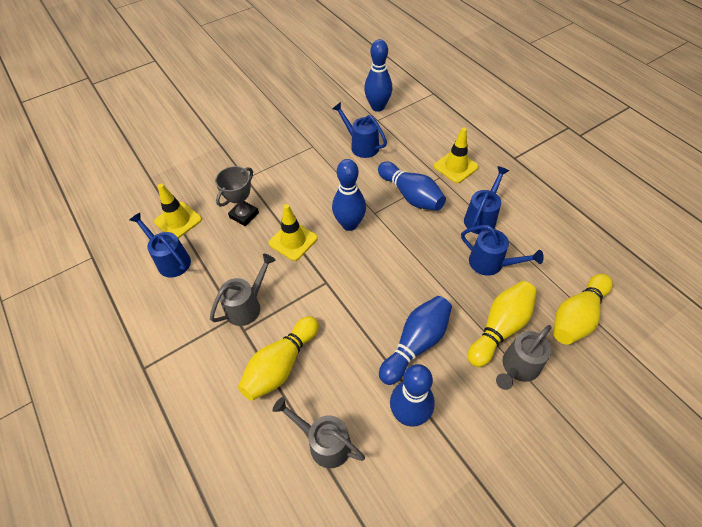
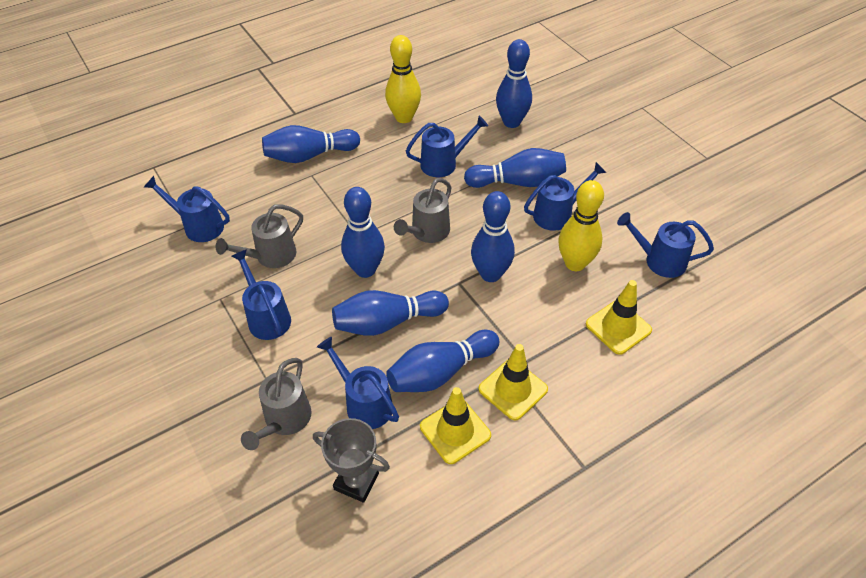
blue bowling pin: 5 -> 7
blue watering can: 4 -> 6
yellow bowling pin: 3 -> 2

